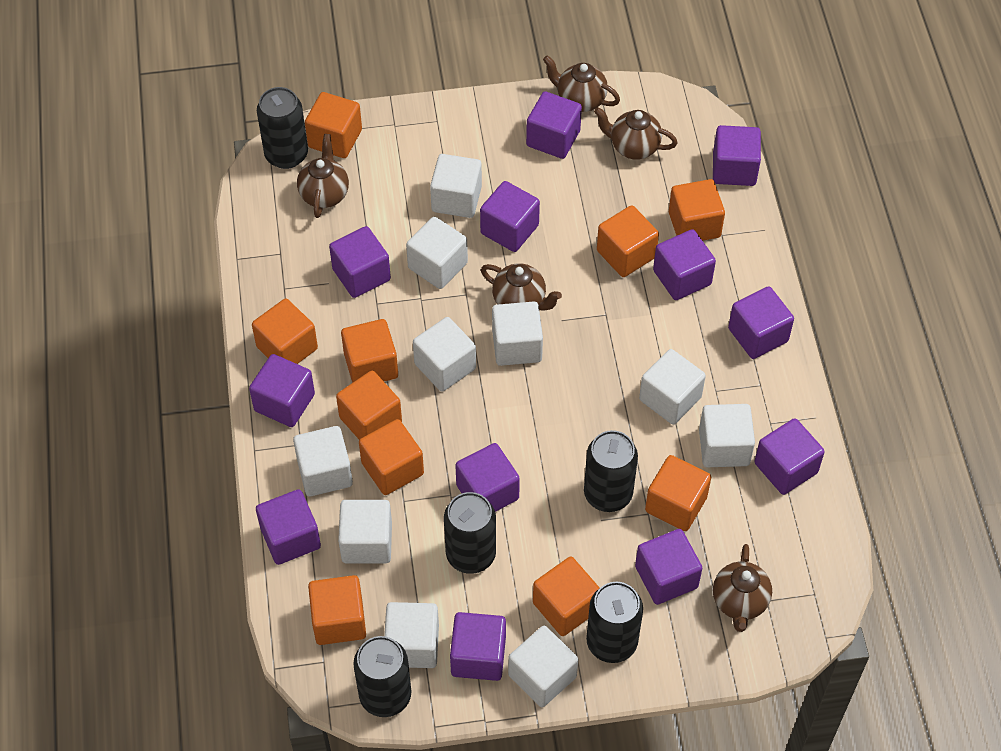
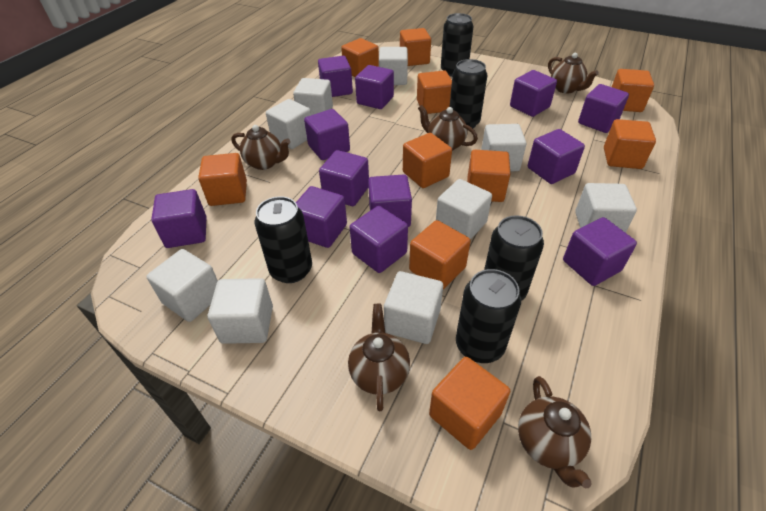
white cube: 10 -> 9

